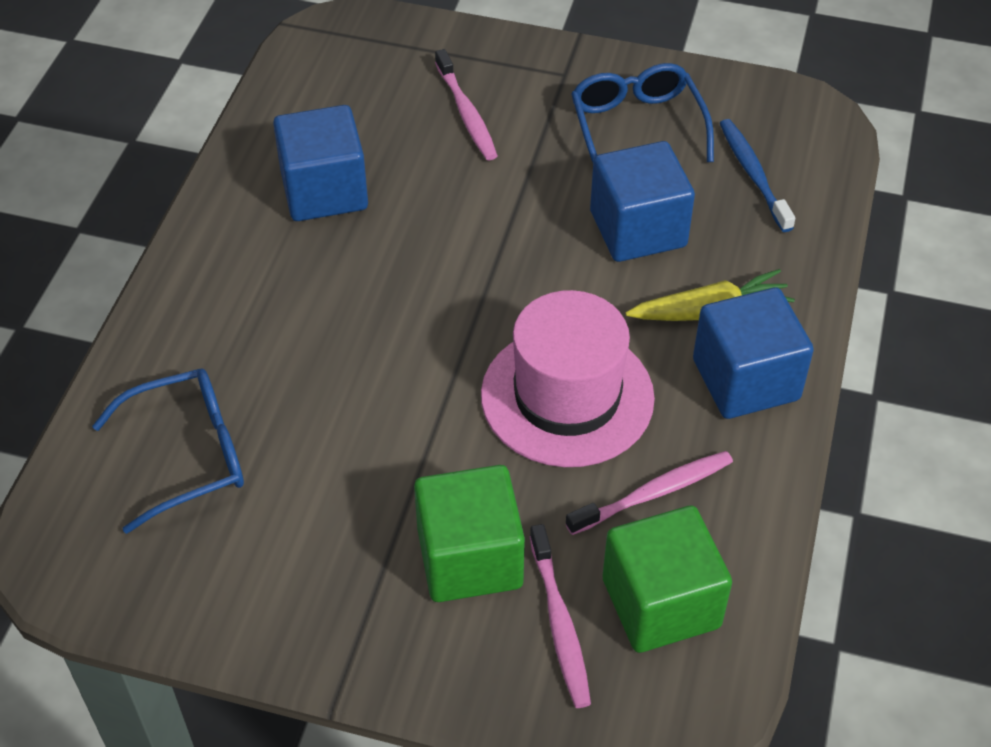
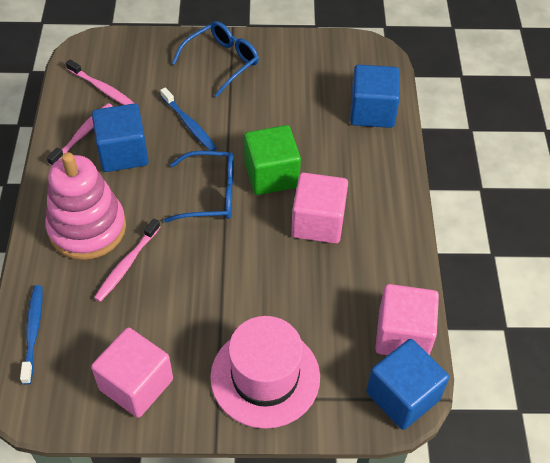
blue toothbrush: 1 -> 2
green cube: 2 -> 1
pink cube: 0 -> 3
pink stacking toy: 0 -> 1
yellow carrot: 1 -> 0

